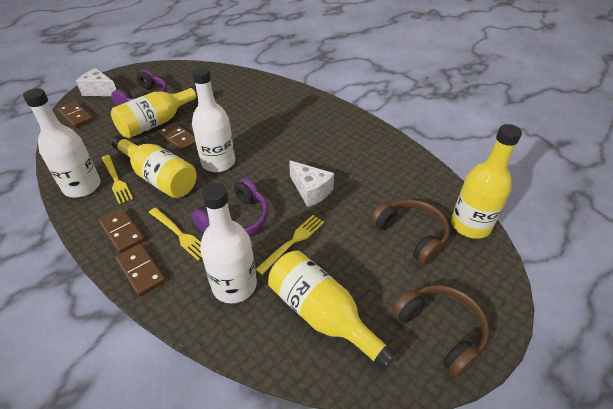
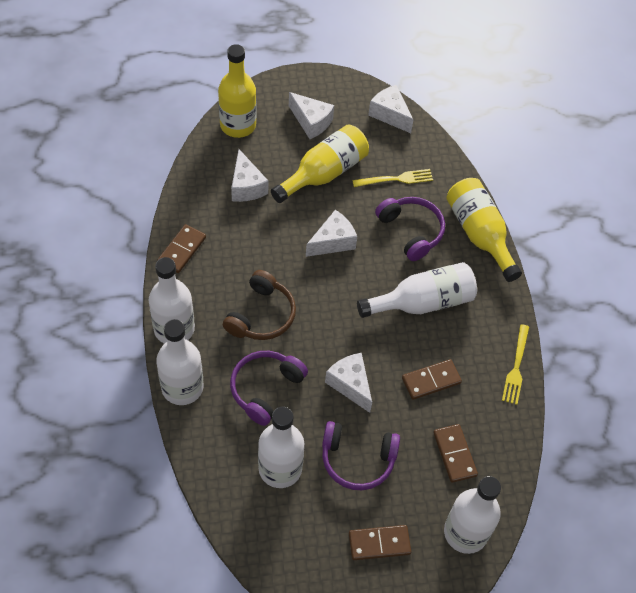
brown headphones: 2 -> 1
purple headphones: 2 -> 3
white bottle: 3 -> 5
white cheese: 2 -> 5
yellow bottle: 4 -> 3
yellow fork: 3 -> 2

